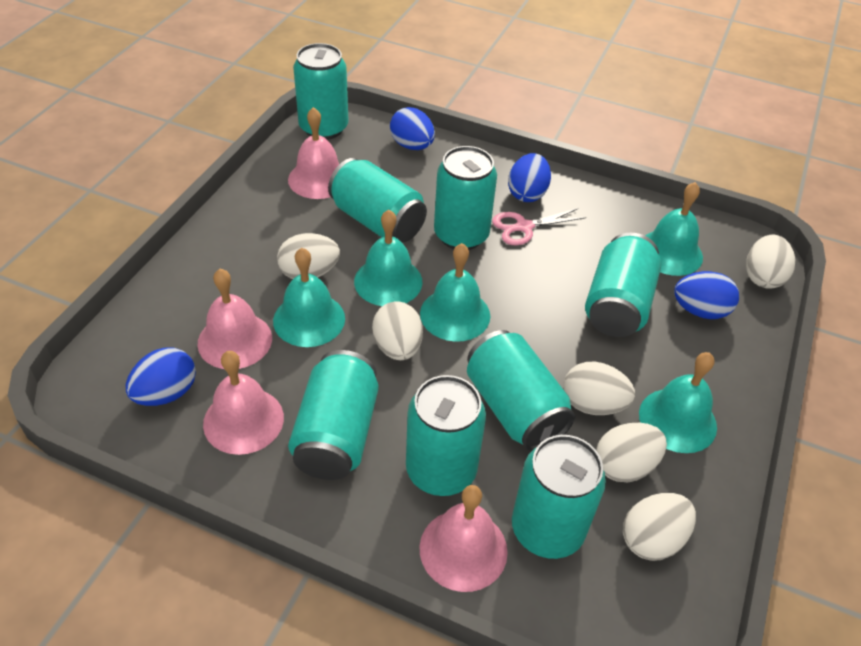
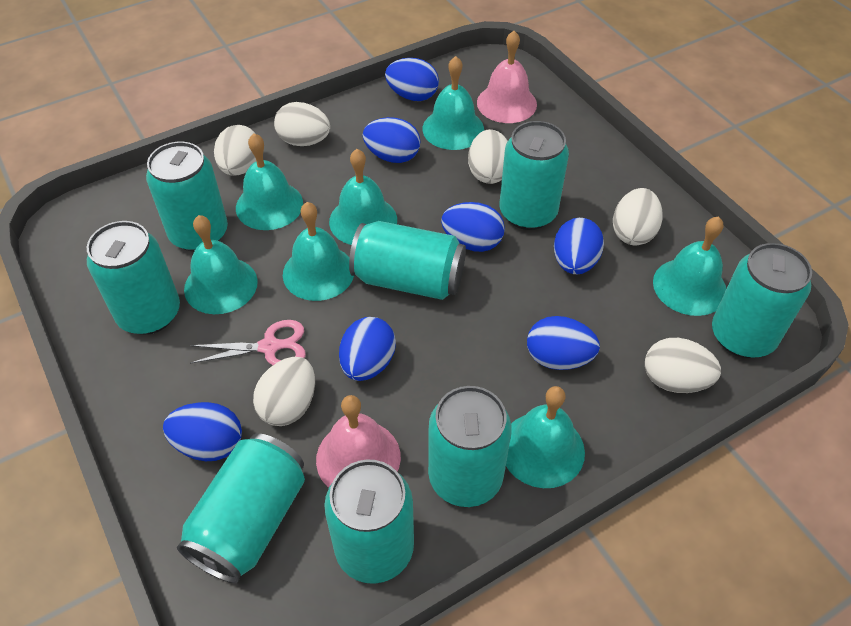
blue egg: 4 -> 7
pink bell: 4 -> 2
turquoise bell: 5 -> 7

